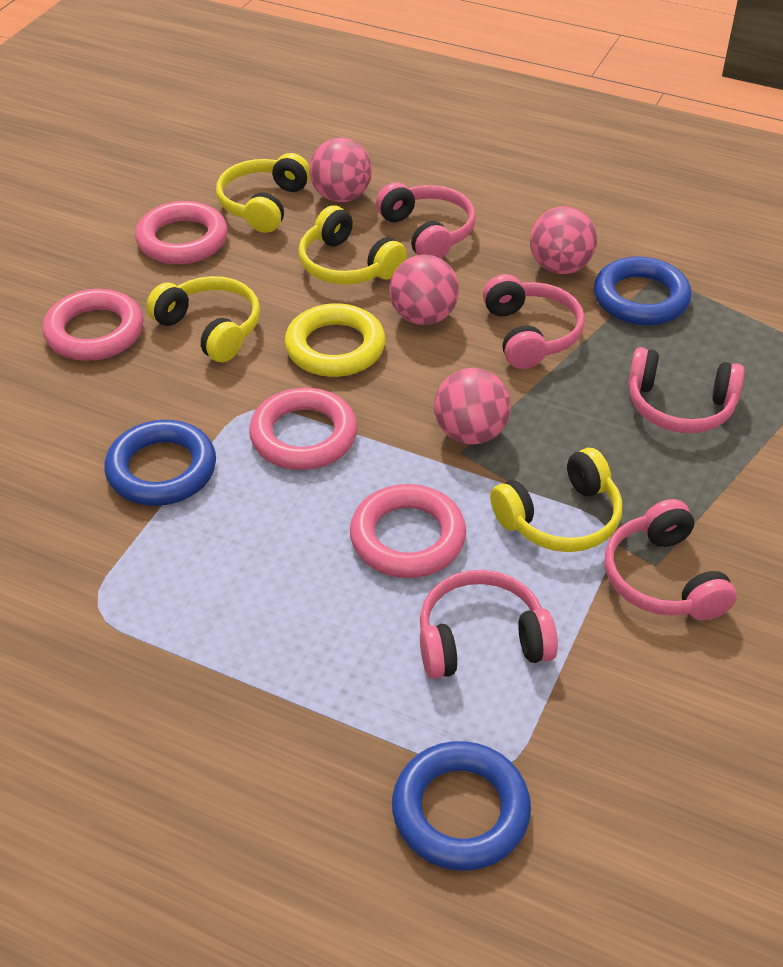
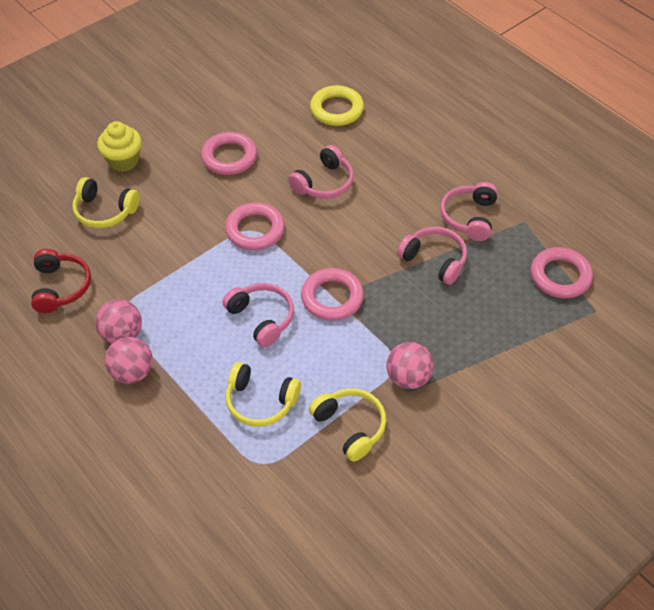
blue ring: 3 -> 0
pink ball: 4 -> 3
pink headphones: 5 -> 4
red headphones: 0 -> 1
yellow cupcake: 0 -> 1
yellow headphones: 4 -> 3

